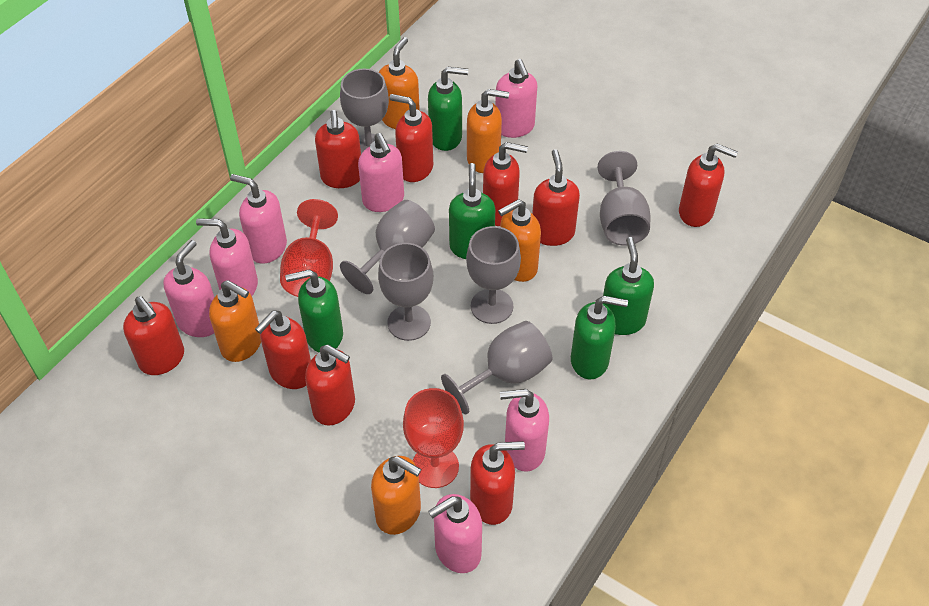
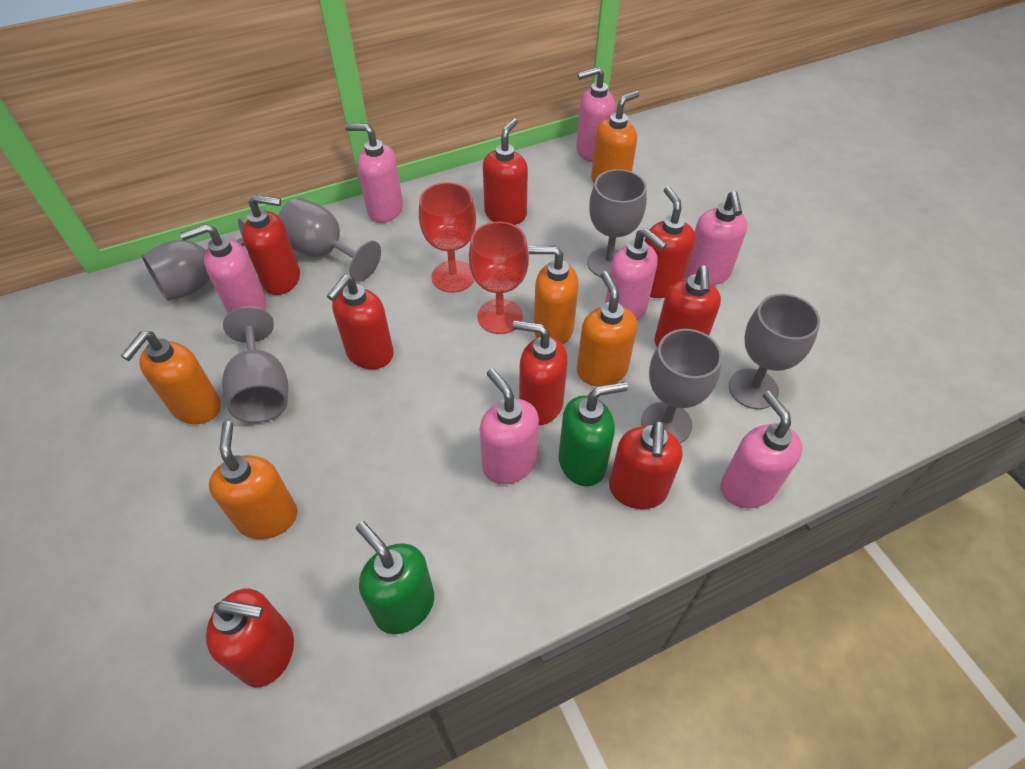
green soap dispenser: 5 -> 2
red soap dispenser: 9 -> 8

